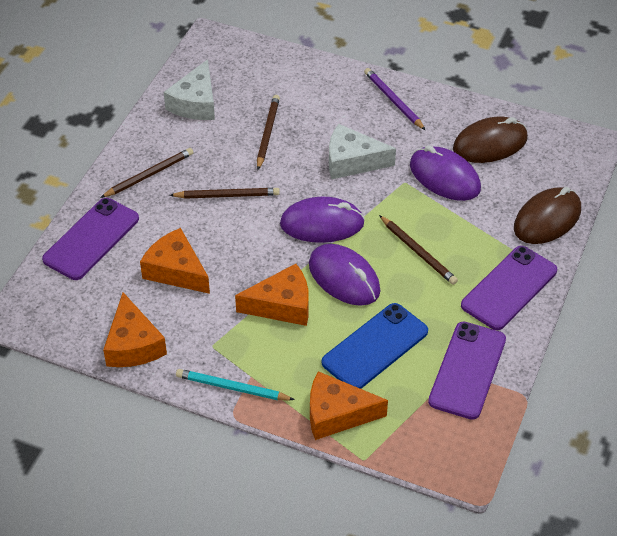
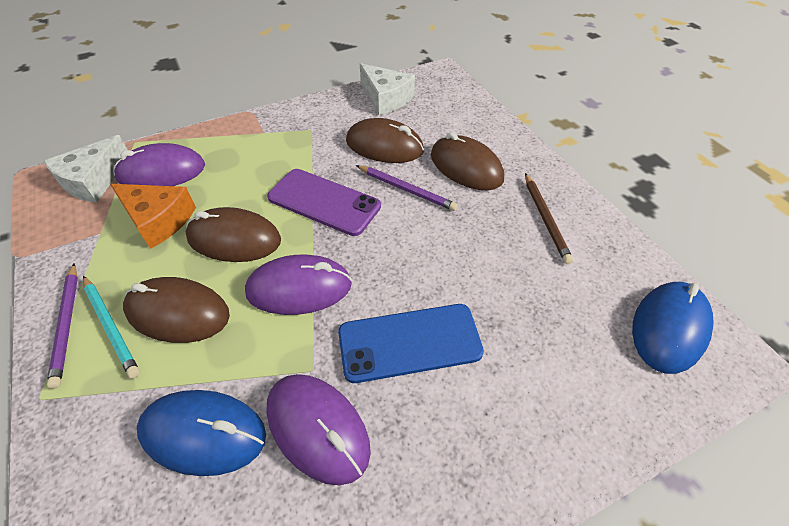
blue mouse: 0 -> 2
brown mouse: 2 -> 4
brown pencil: 4 -> 1
orange cheese: 4 -> 1
purple pencil: 1 -> 2
purple phone: 3 -> 1

